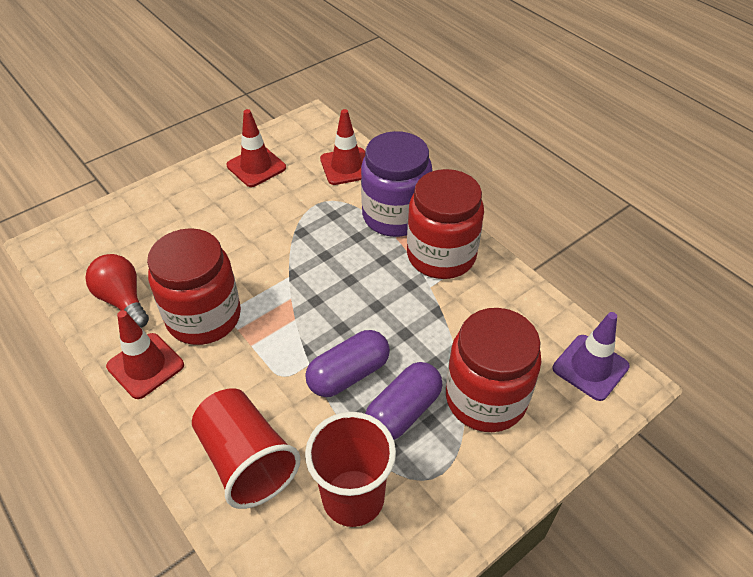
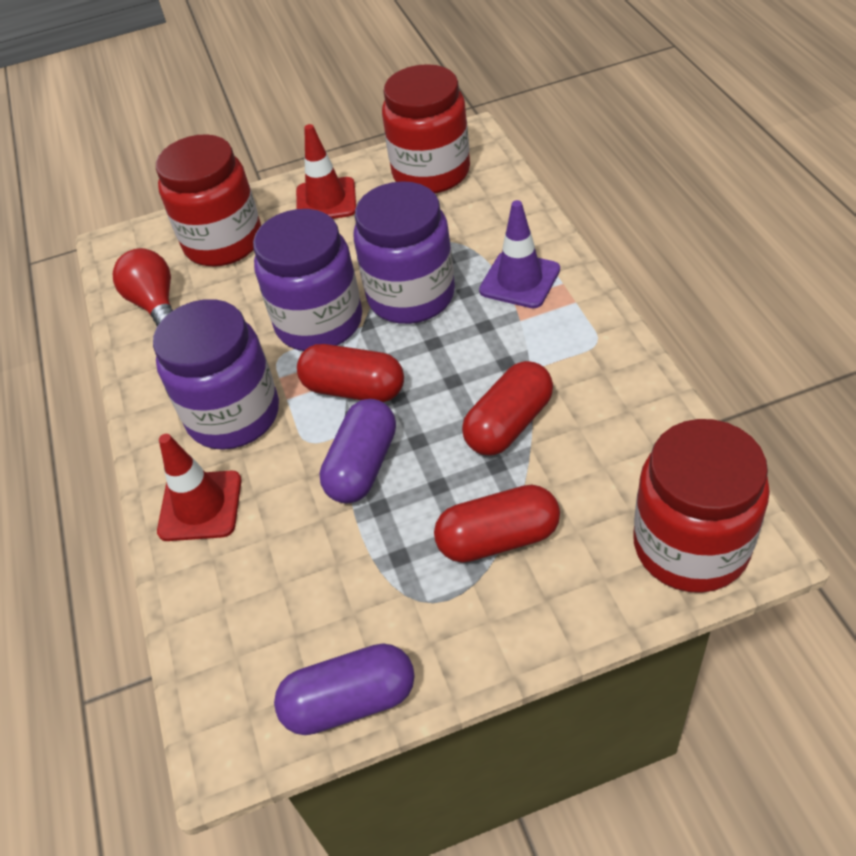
purple jar: 1 -> 3
red capsule: 0 -> 3
red cup: 2 -> 0
red traffic cone: 3 -> 2

